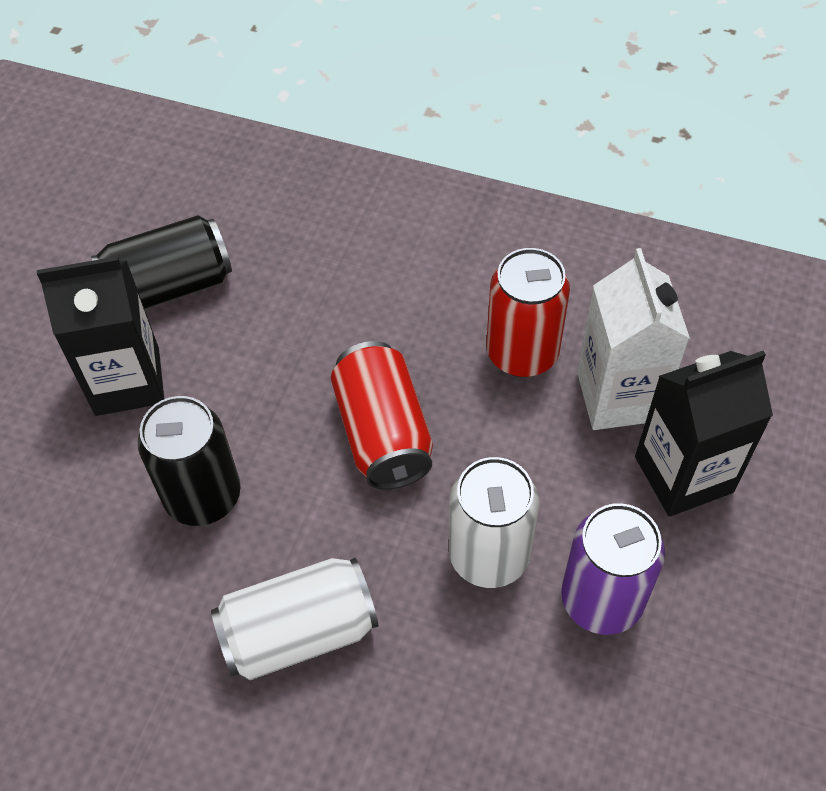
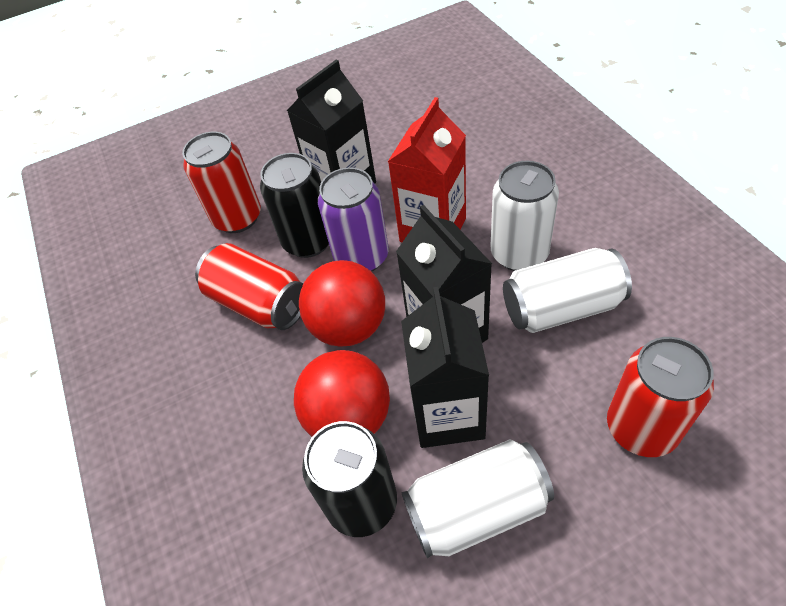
black carton: 2 -> 3
red ball: 0 -> 2
red can: 2 -> 3
red carton: 0 -> 1
white can: 2 -> 3
white carton: 1 -> 0

